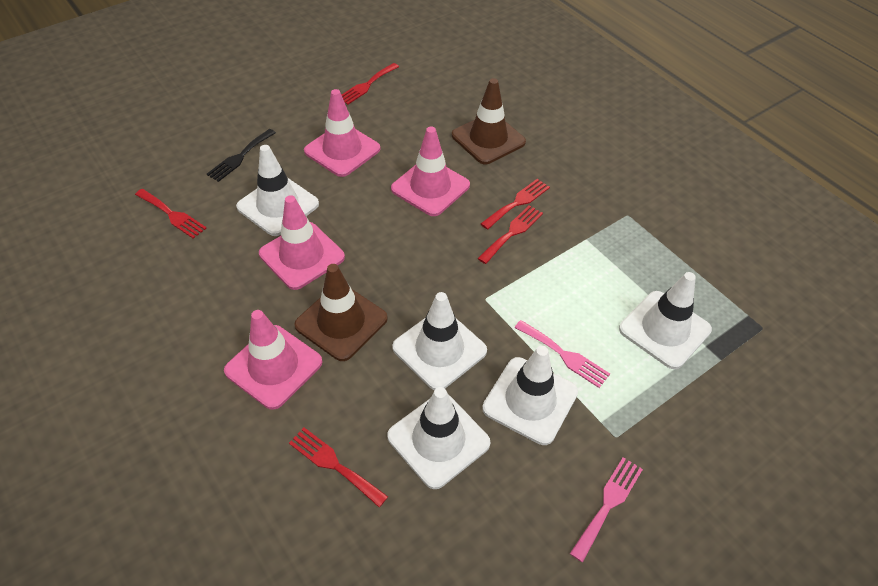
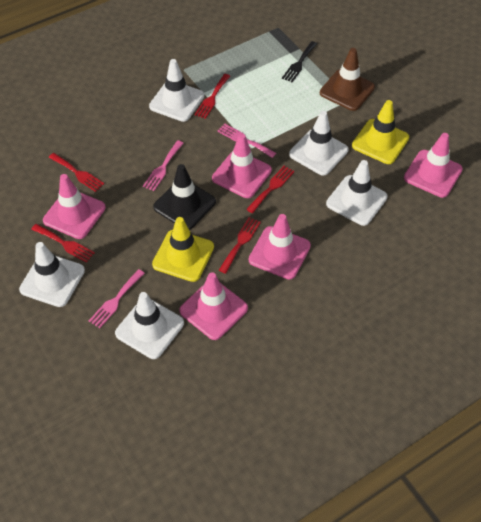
black traffic cone: 0 -> 1
brown traffic cone: 2 -> 1
pink fork: 2 -> 3
pink traffic cone: 4 -> 5
yellow traffic cone: 0 -> 2

